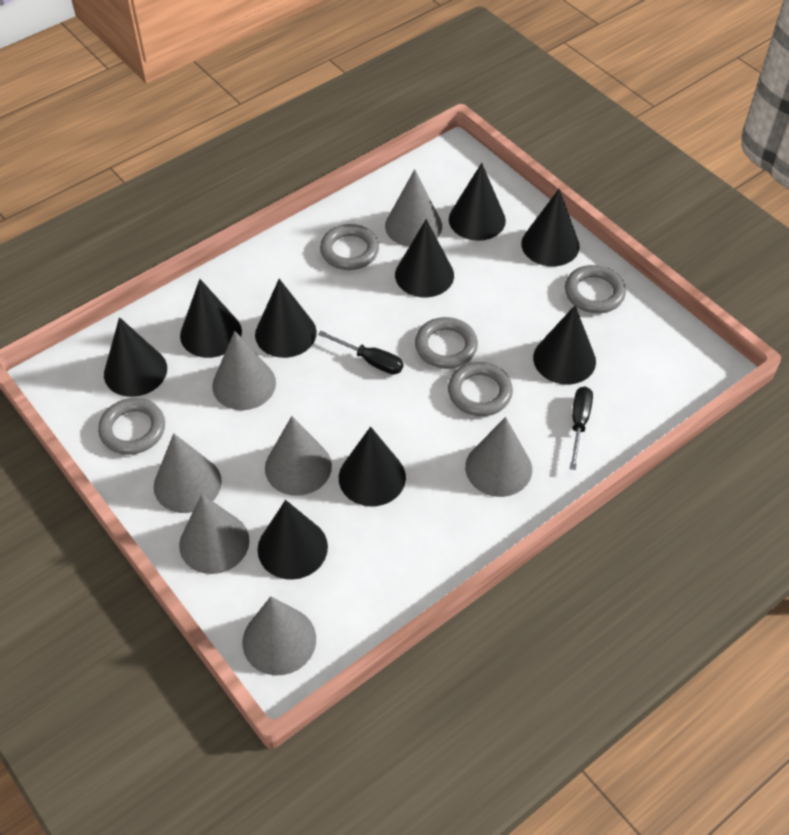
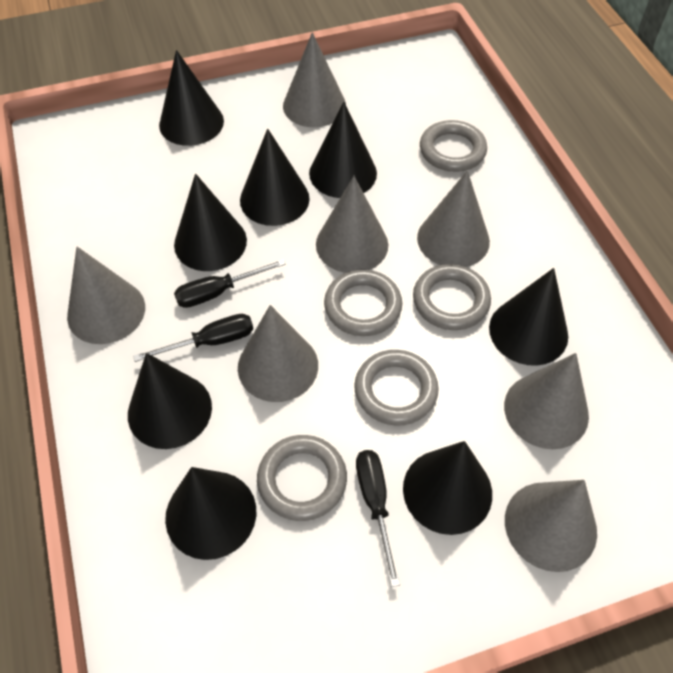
black cone: 9 -> 8
black screwdriver: 2 -> 3

